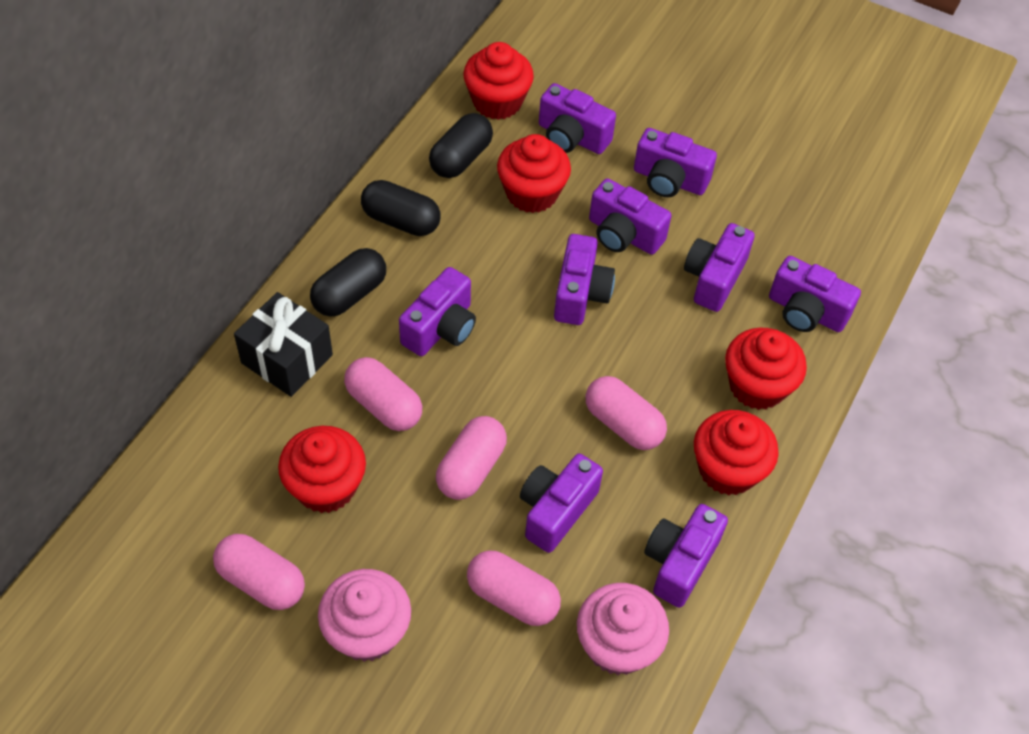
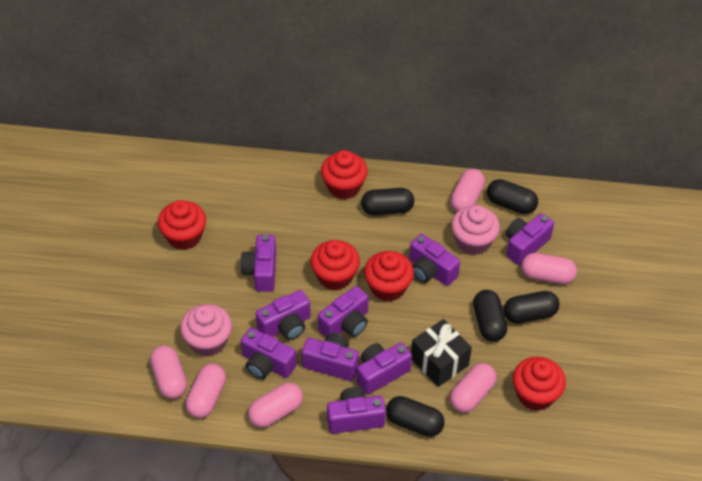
black capsule: 3 -> 5
pink capsule: 5 -> 6

